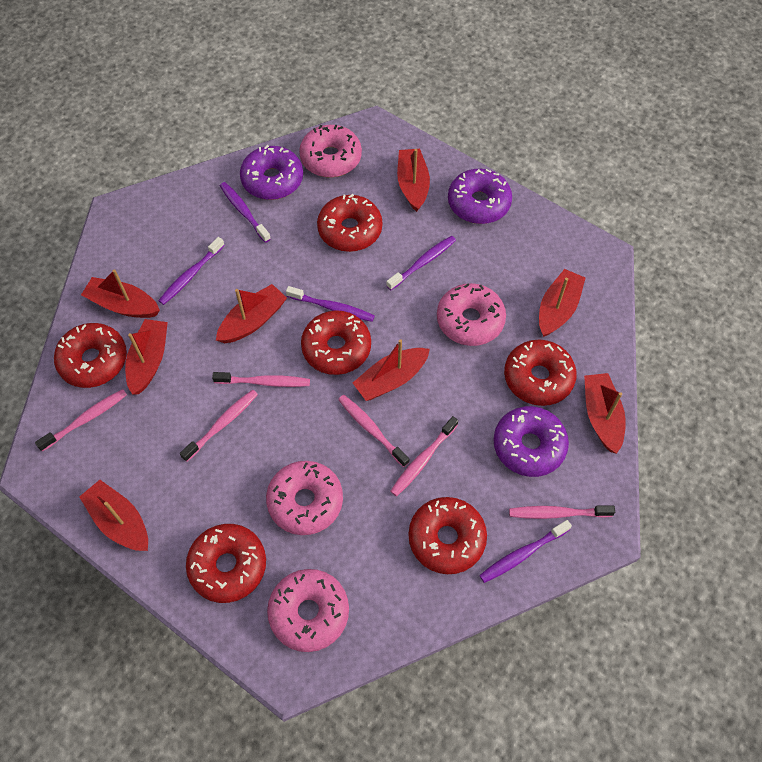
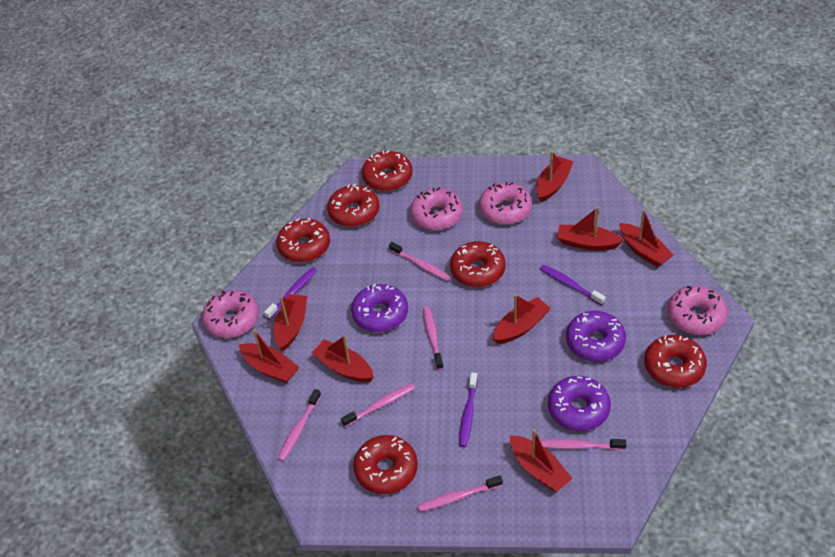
purple toothbrush: 5 -> 3

